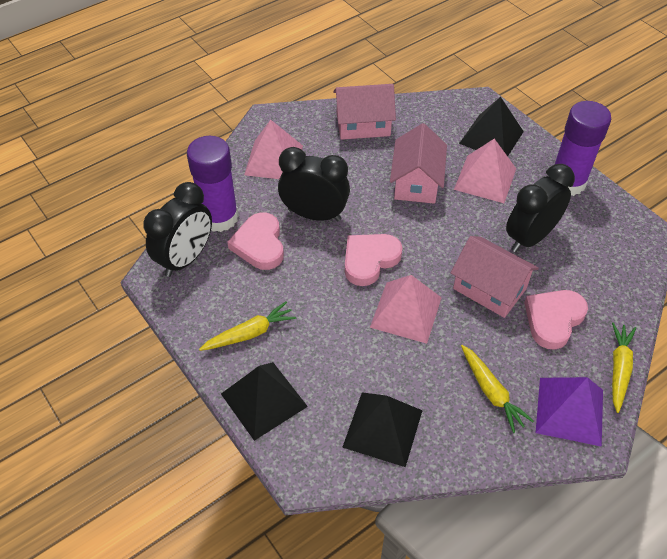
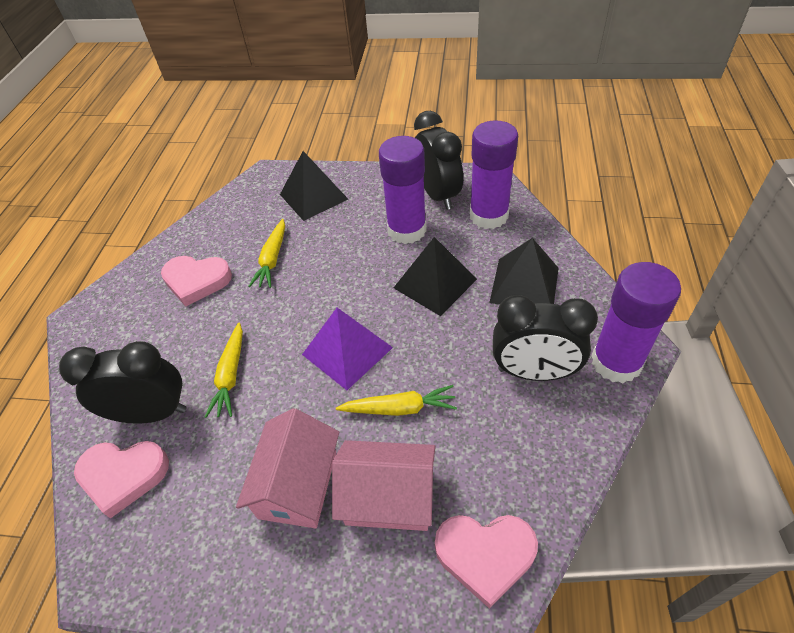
pink house: 3 -> 2
pink pyramid: 3 -> 0
purple glue stick: 2 -> 3

